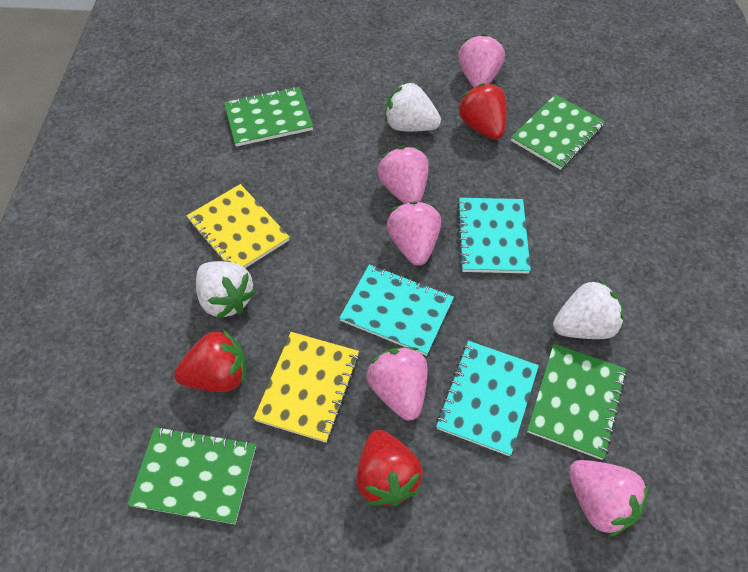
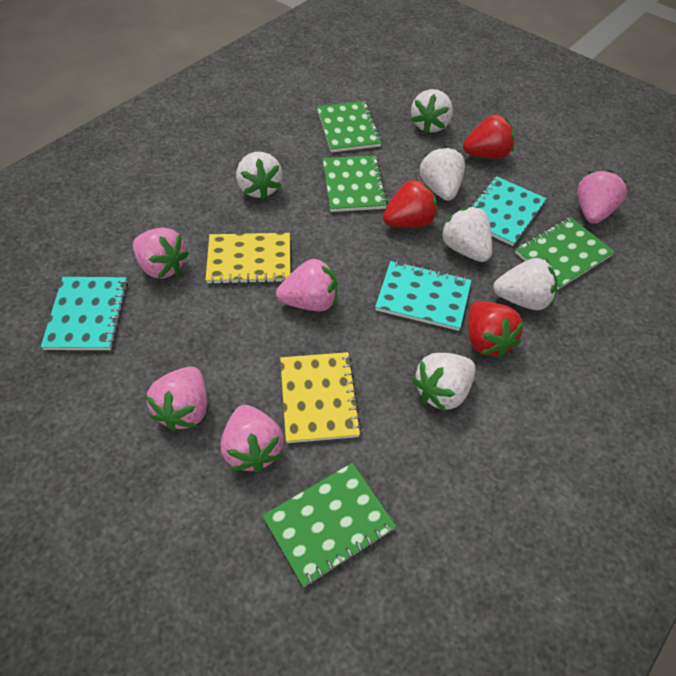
white strawberry: 3 -> 6

